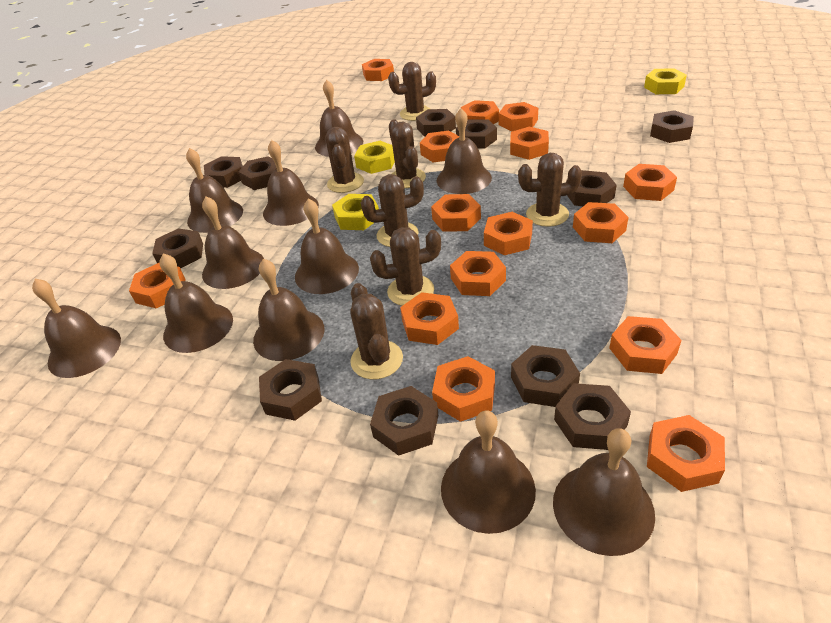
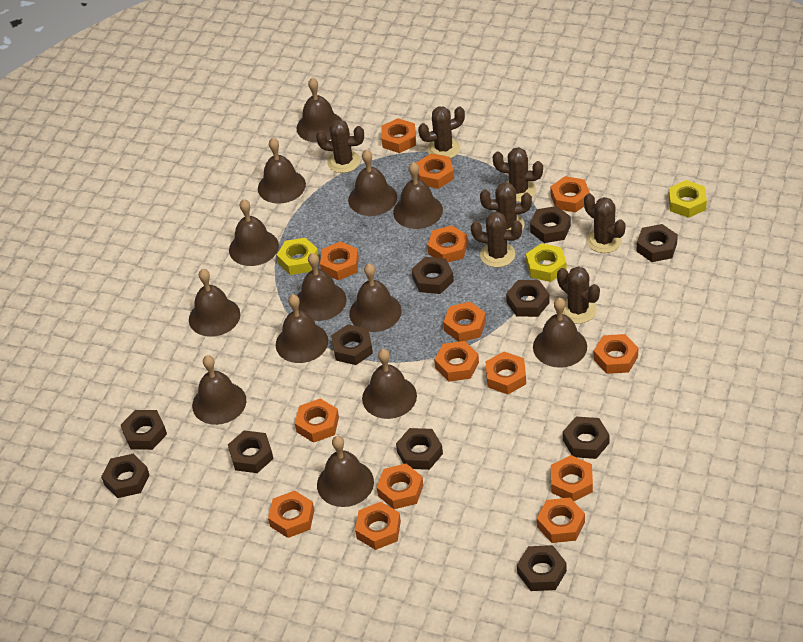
brown bell: 11 -> 13

